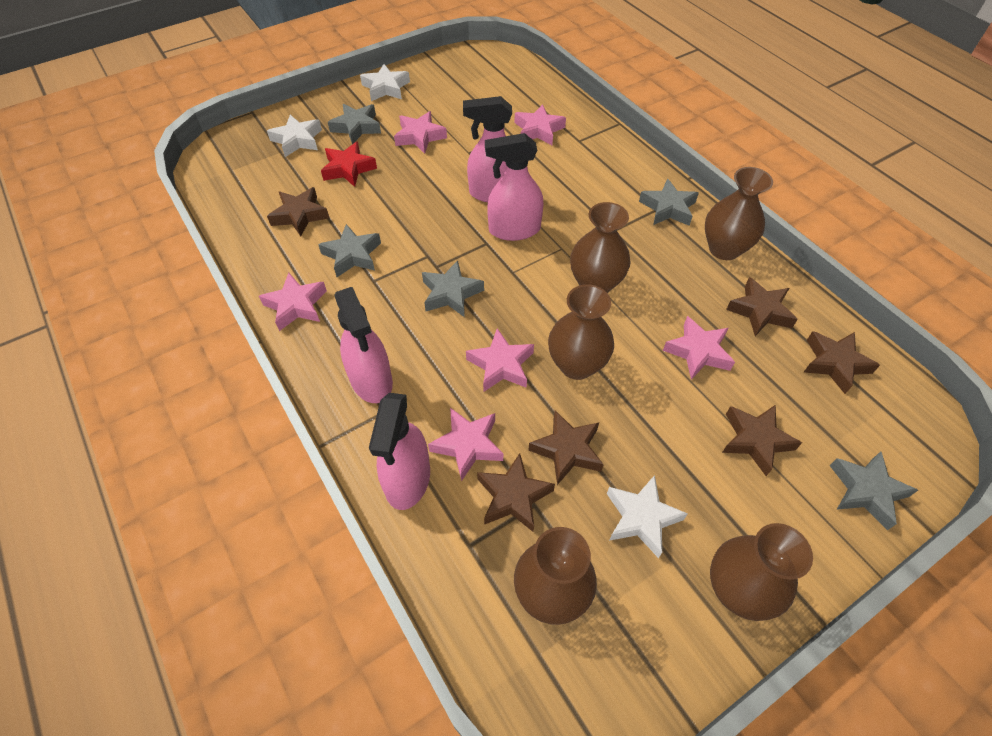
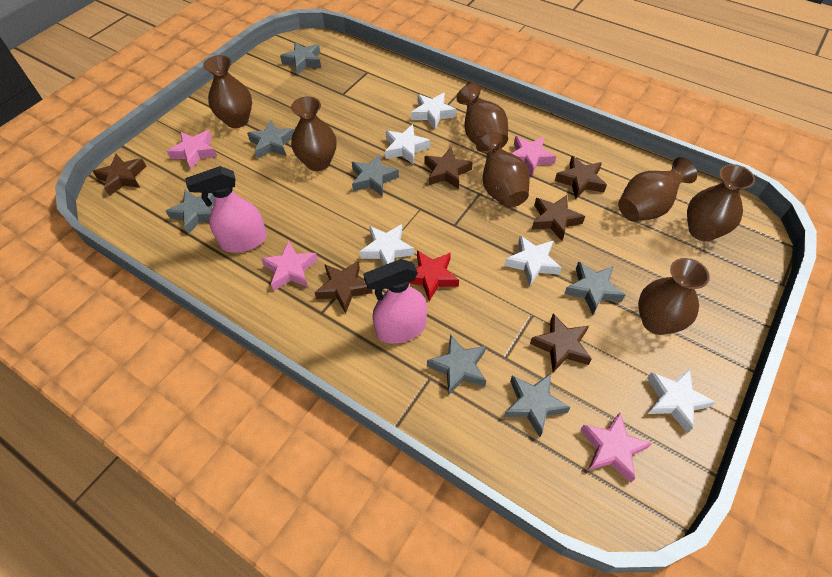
brown vase: 5 -> 7
grey star: 5 -> 7
pink spray bottle: 4 -> 2
pink star: 6 -> 4
white star: 3 -> 5

